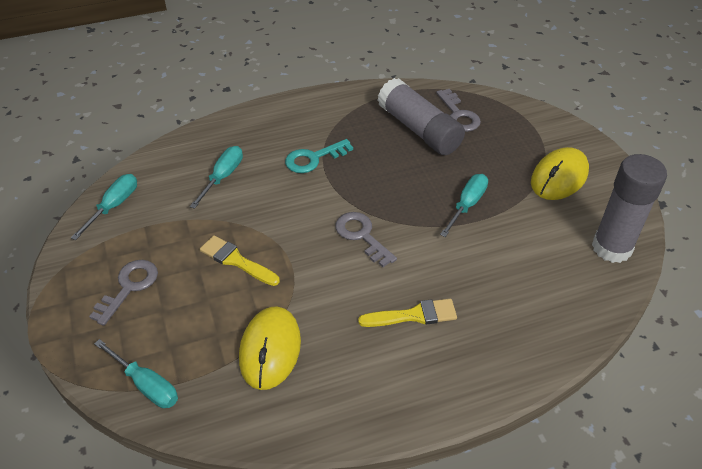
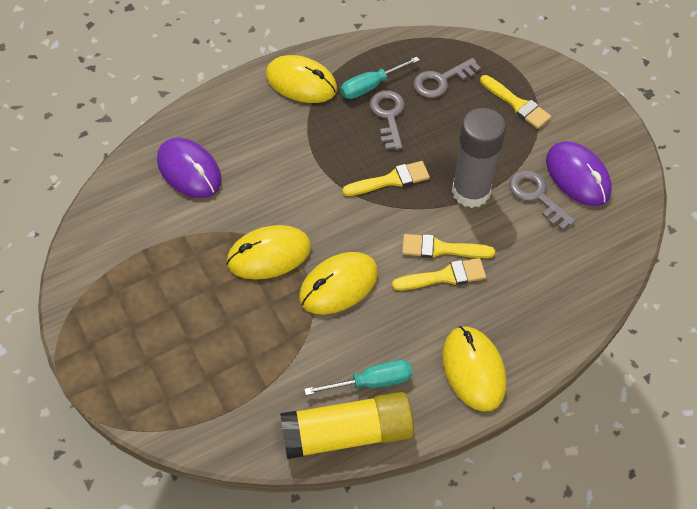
grey glue stick: 2 -> 1
purple mouse: 0 -> 2
turquoise key: 1 -> 0
turquoise screwdriver: 4 -> 2
yellow brush: 2 -> 4
yellow glue stick: 0 -> 1
yellow mouse: 2 -> 4

